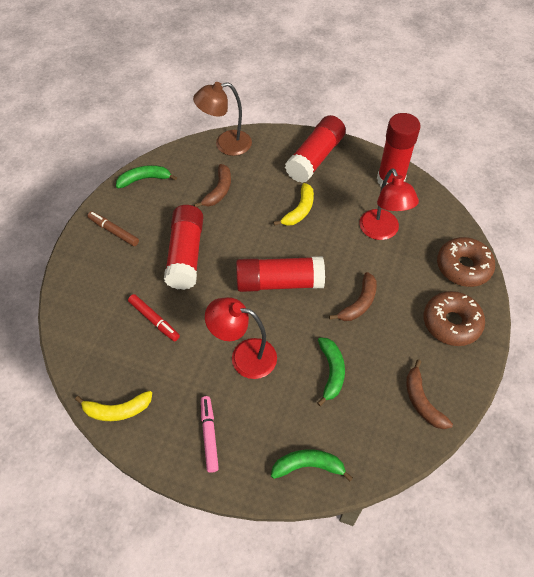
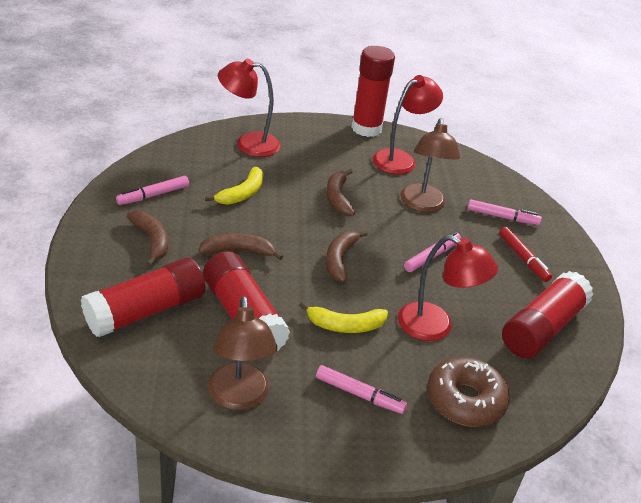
brown banana: 3 -> 4
brown donut: 2 -> 1
brown lamp: 1 -> 2
brown marker: 1 -> 0
green banana: 3 -> 0
pink marker: 1 -> 4
red lamp: 2 -> 3

